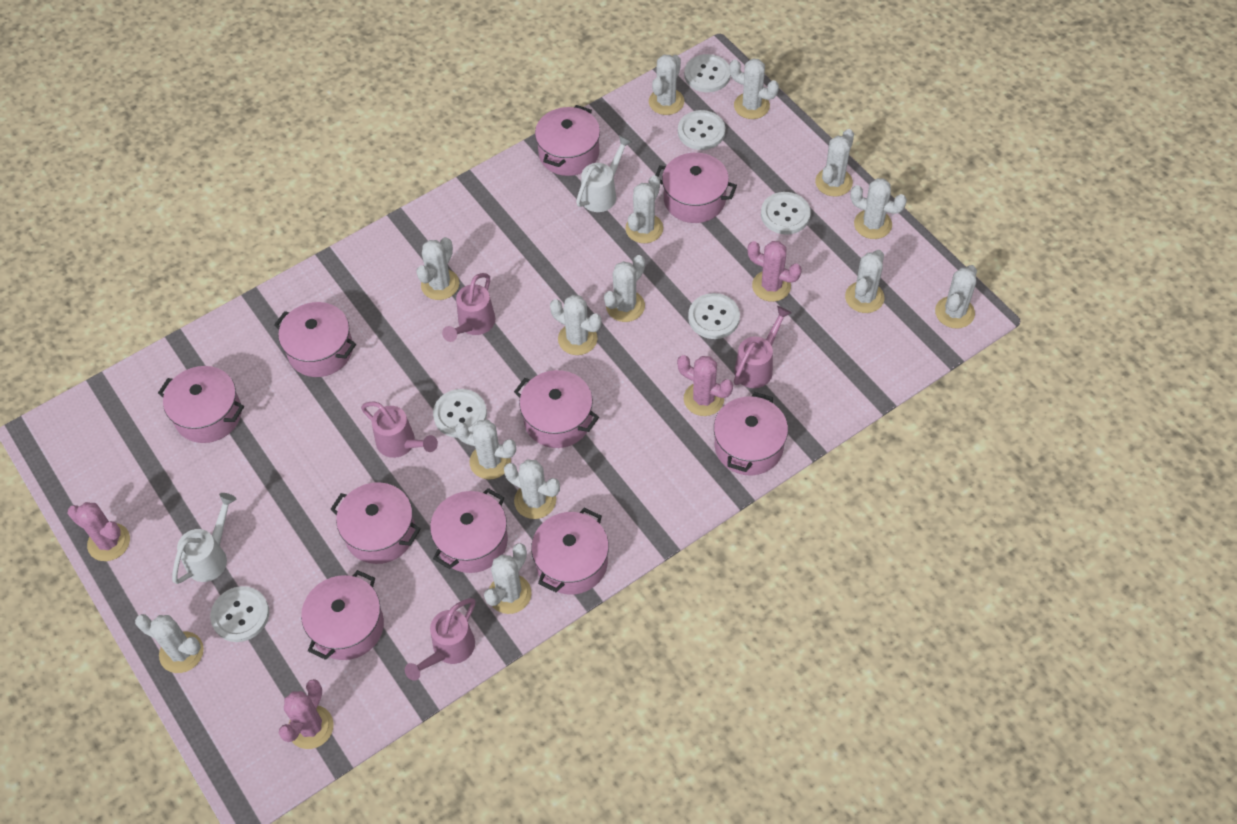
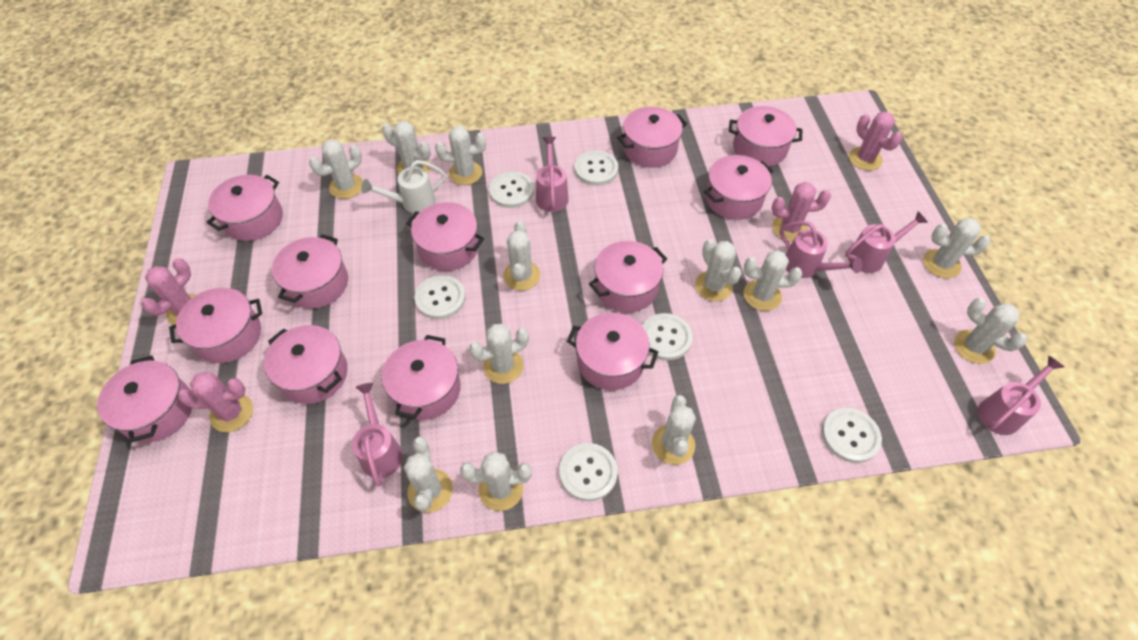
pink pot: 10 -> 12
pink watering can: 4 -> 5
white cactus: 14 -> 12
white watering can: 2 -> 1

